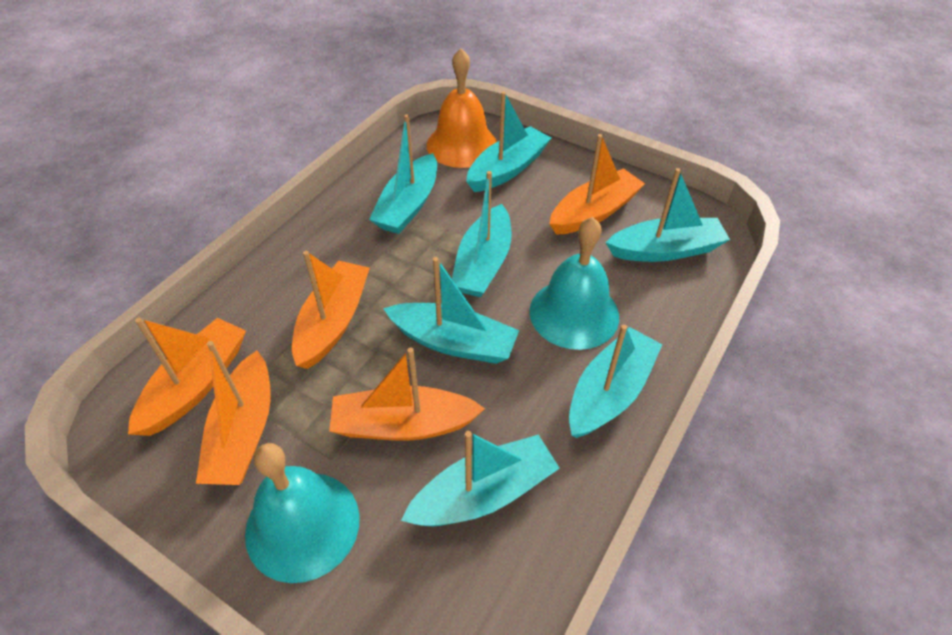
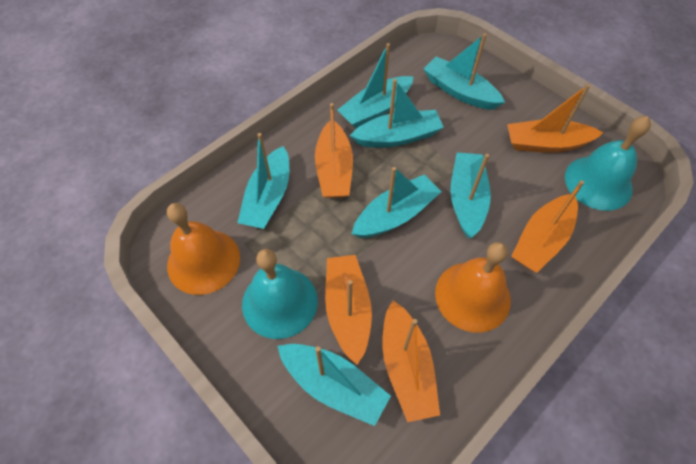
orange bell: 1 -> 2

